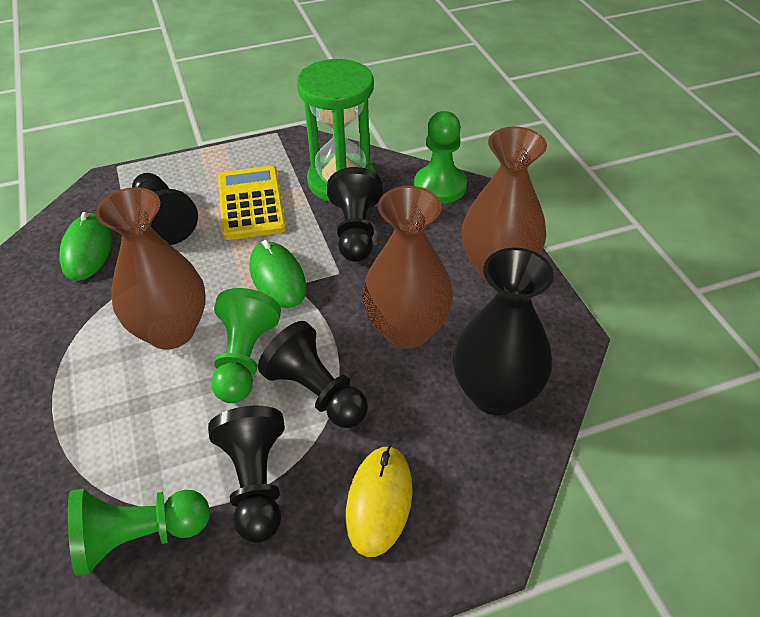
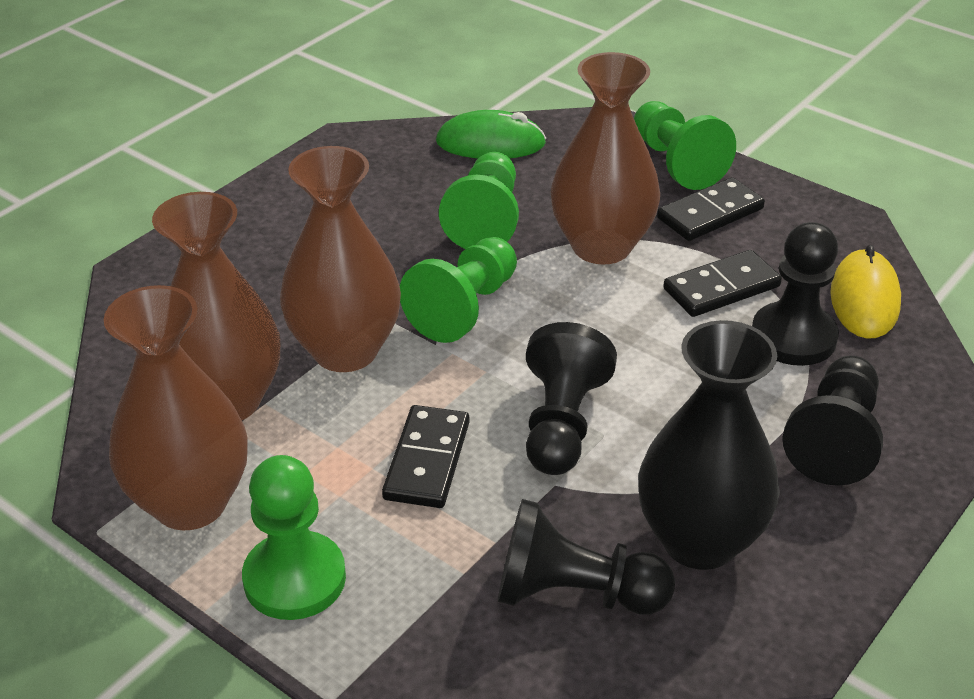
black domino: 0 -> 3
brown vase: 3 -> 4
green hourglass: 1 -> 0
green mouse: 2 -> 1
green pawn: 3 -> 4
yellow calculator: 1 -> 0

